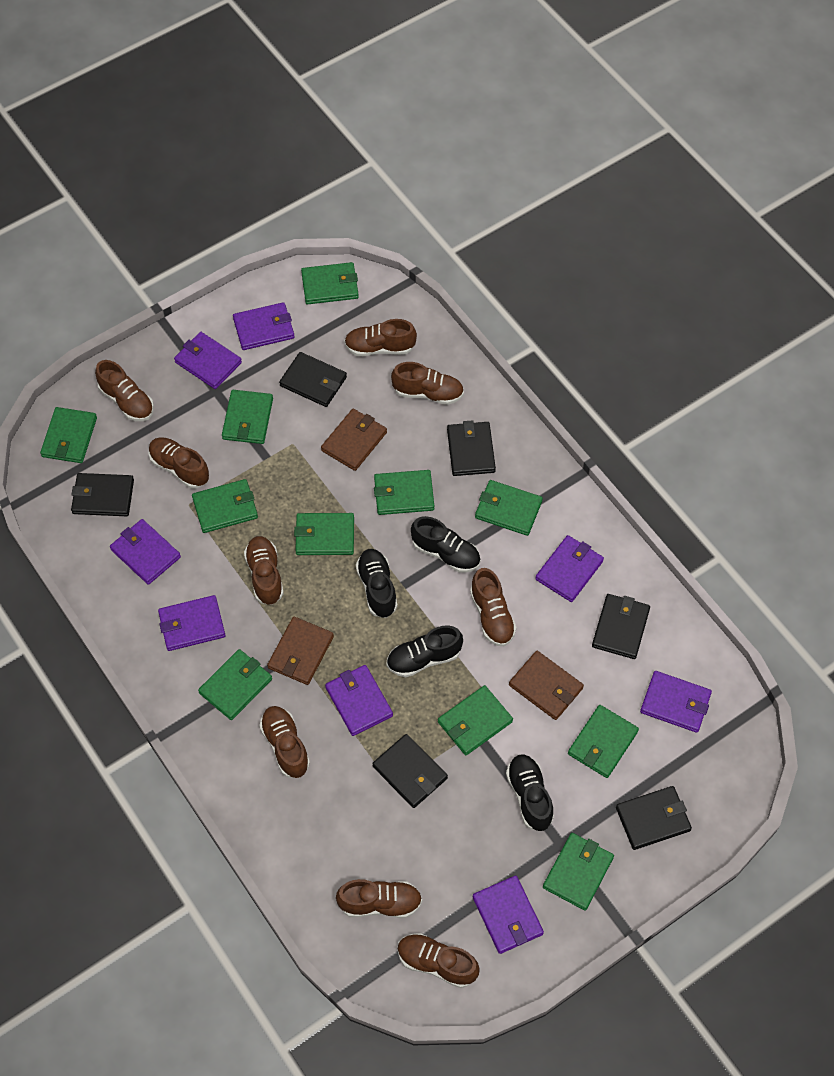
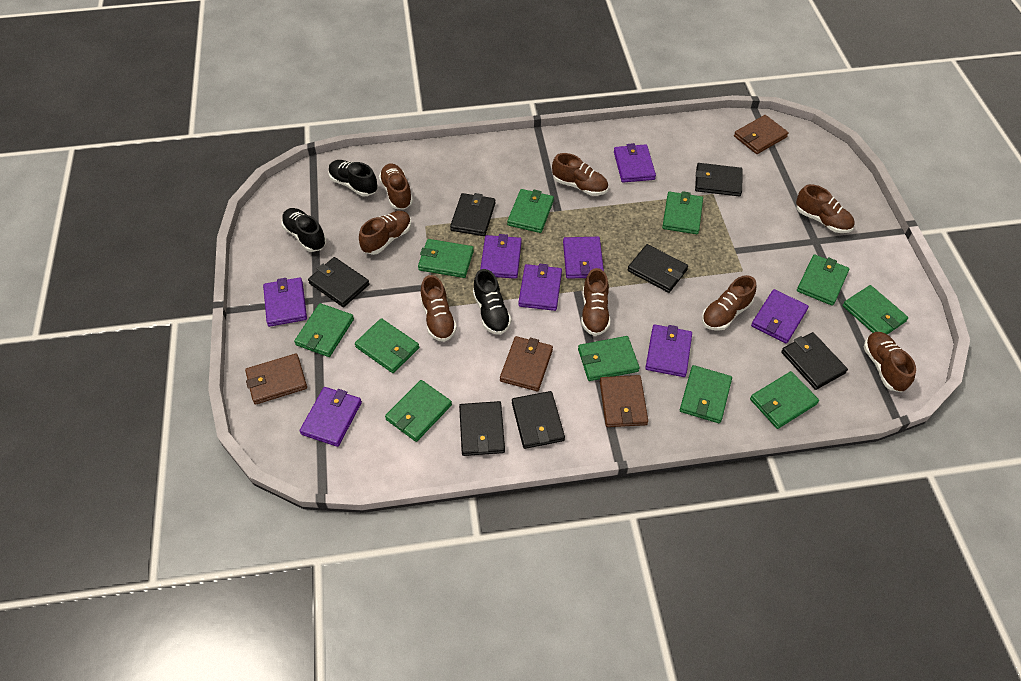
black shoe: 4 -> 3
black wallet: 6 -> 7
brown shoe: 9 -> 8
brown wallet: 3 -> 4

